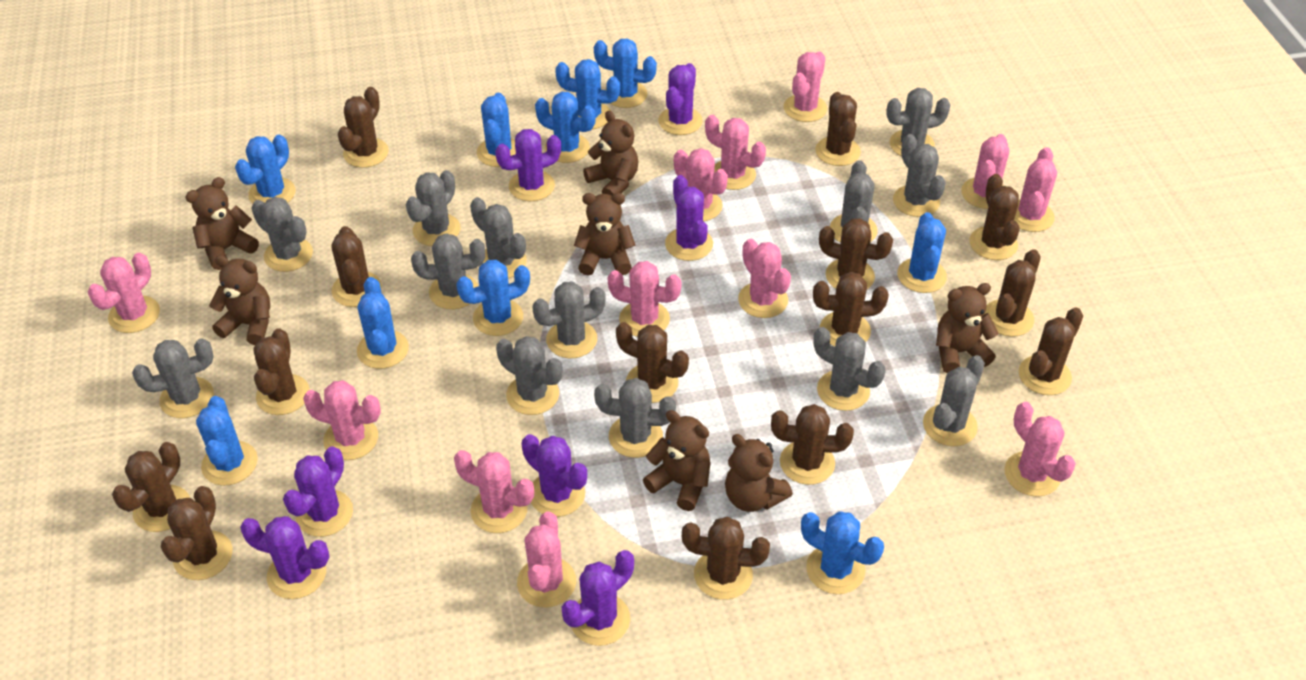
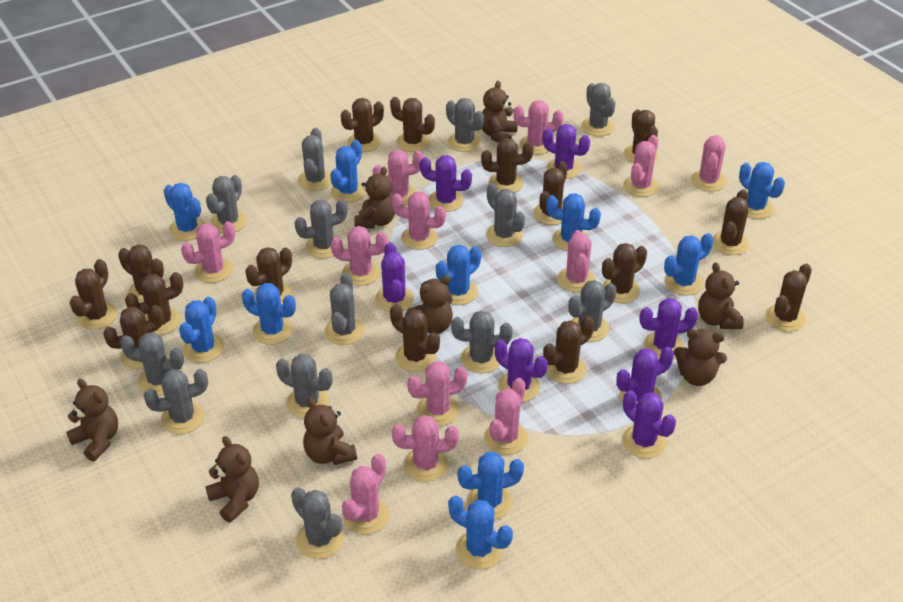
brown cactus: 14 -> 15
brown teddy bear: 7 -> 8

